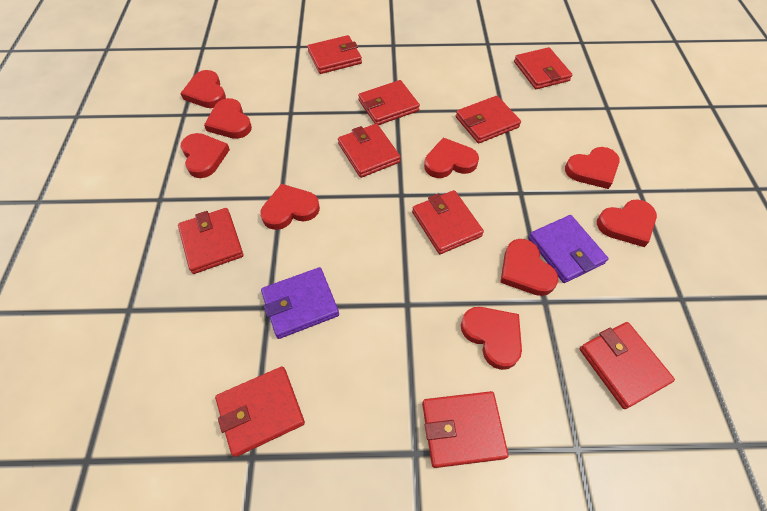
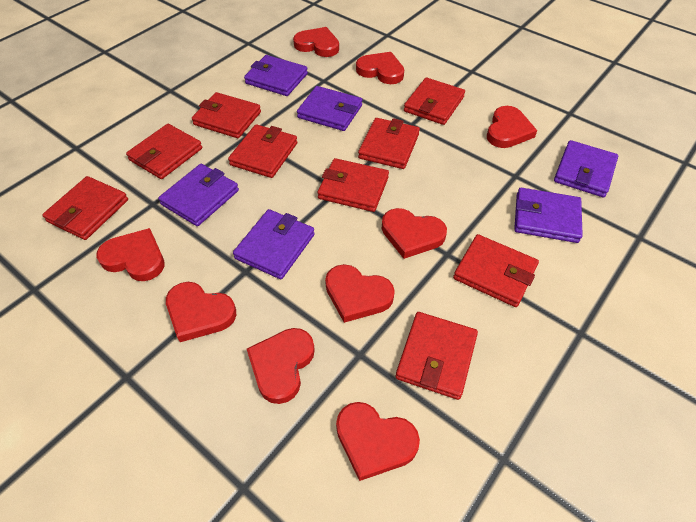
purple wallet: 2 -> 6
red wallet: 10 -> 9

